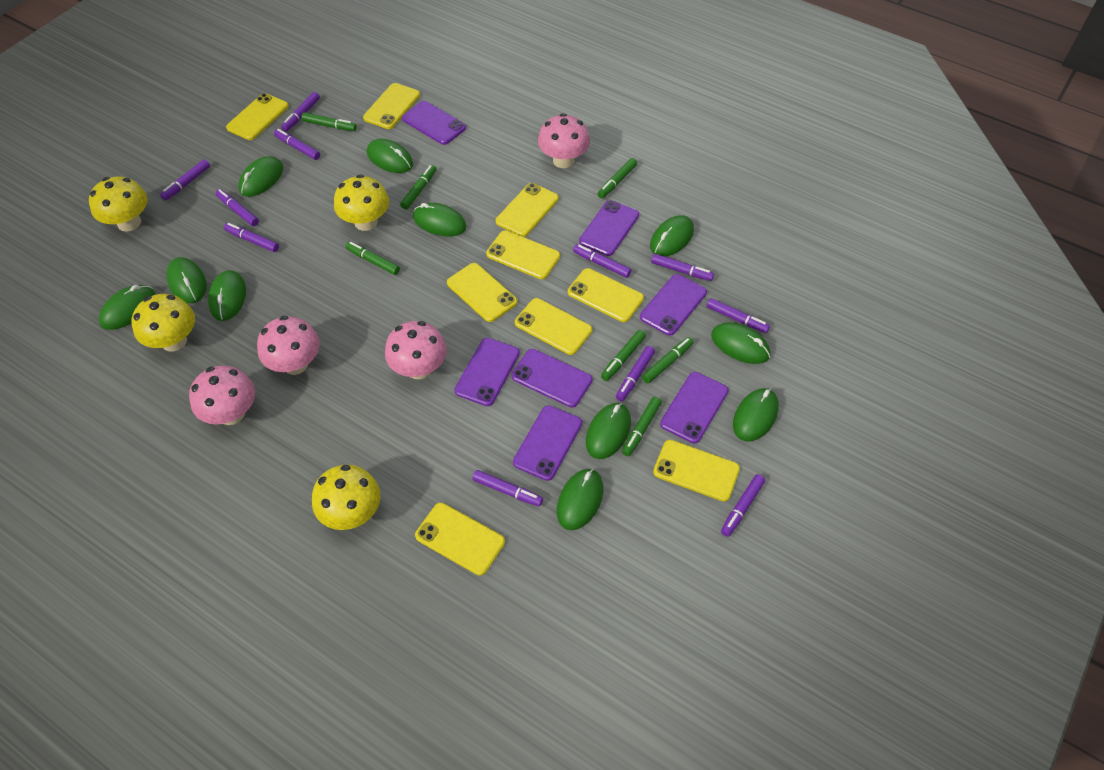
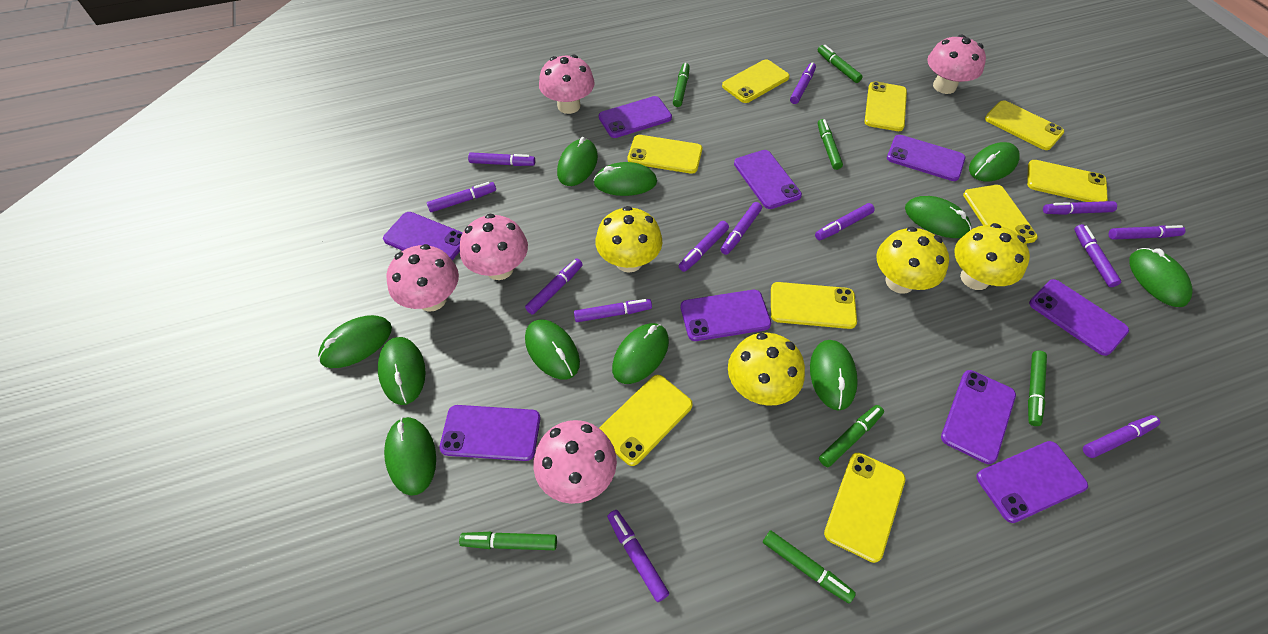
pink mushroom: 4 -> 5
purple marker: 11 -> 13
purple phone: 7 -> 9

